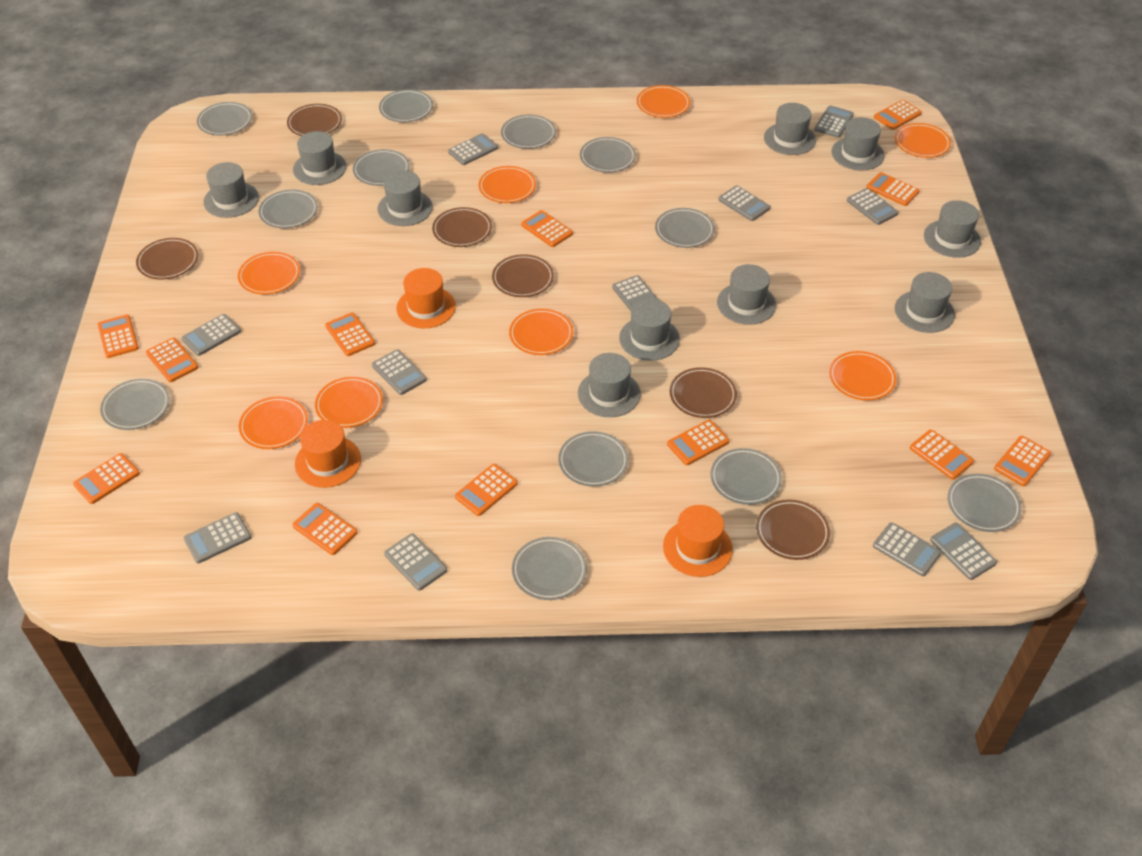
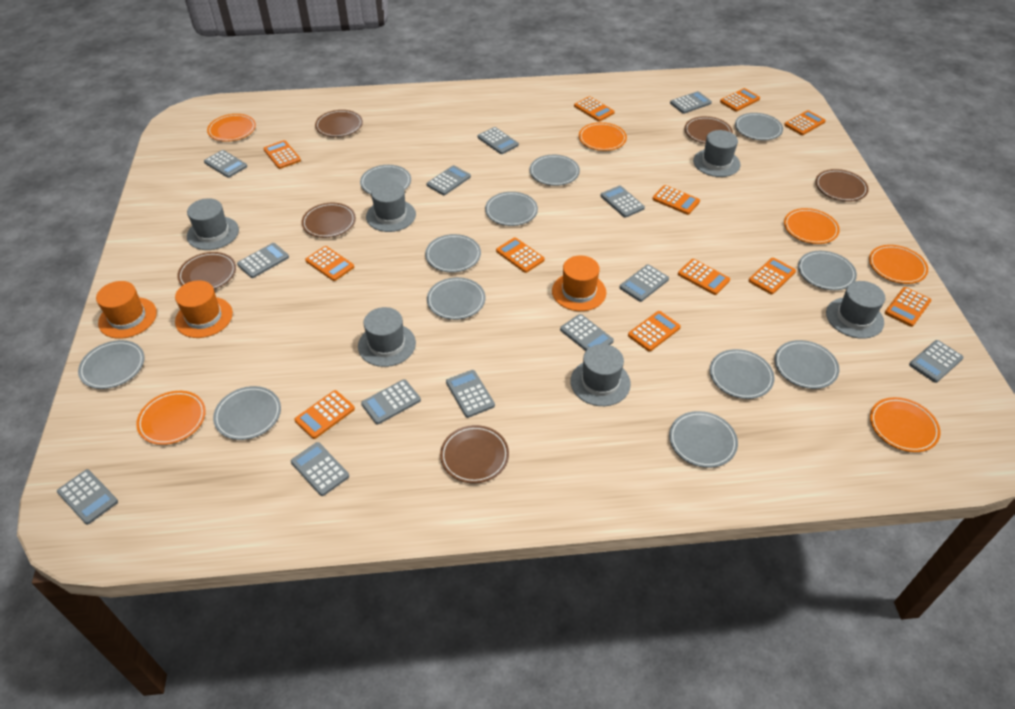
grey calculator: 11 -> 13
grey hat: 10 -> 6
orange plate: 8 -> 6

